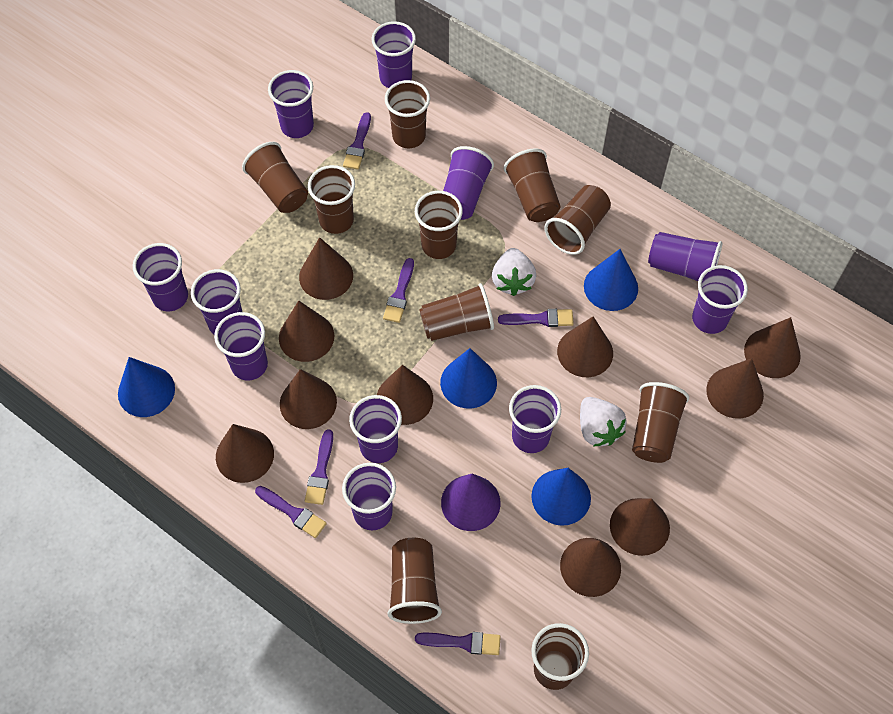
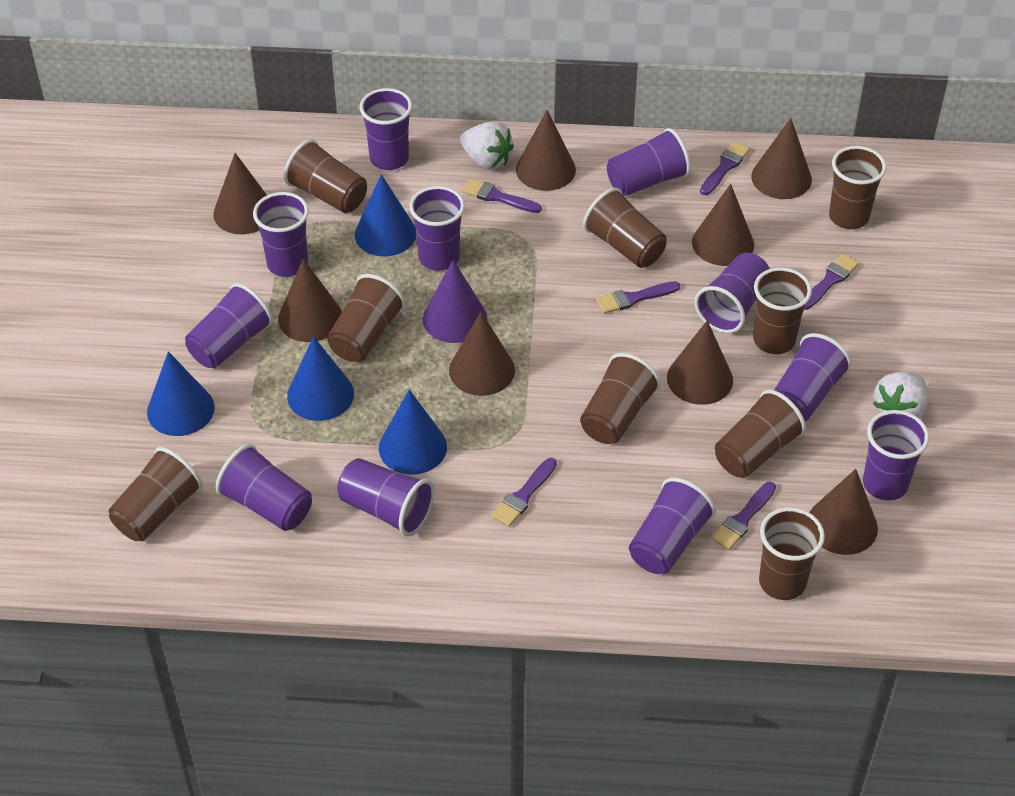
brown cone: 10 -> 8
brown cup: 10 -> 9

